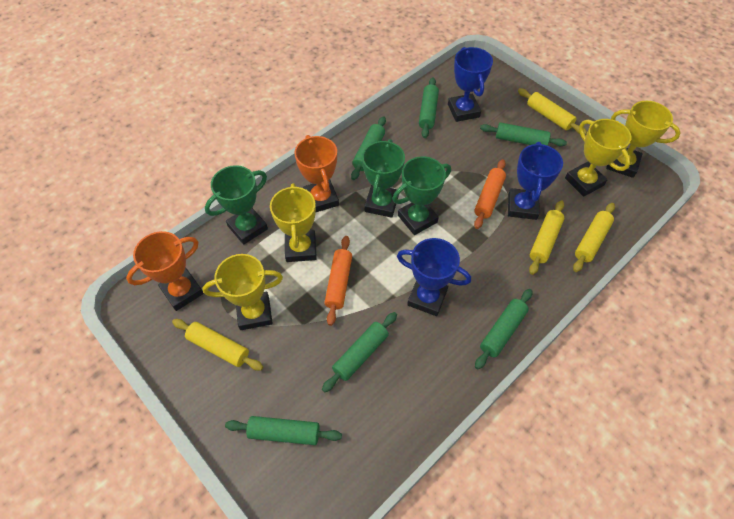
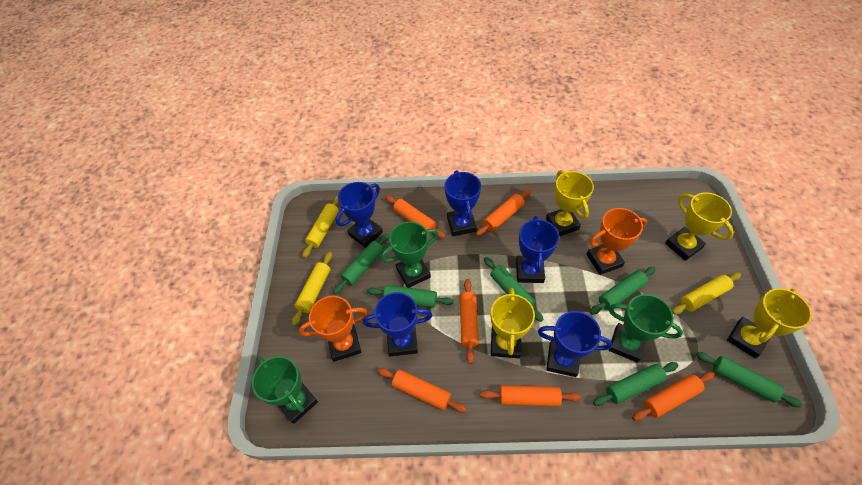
blue trophy: 3 -> 5
orange rolling pin: 2 -> 6
yellow rolling pin: 4 -> 3

